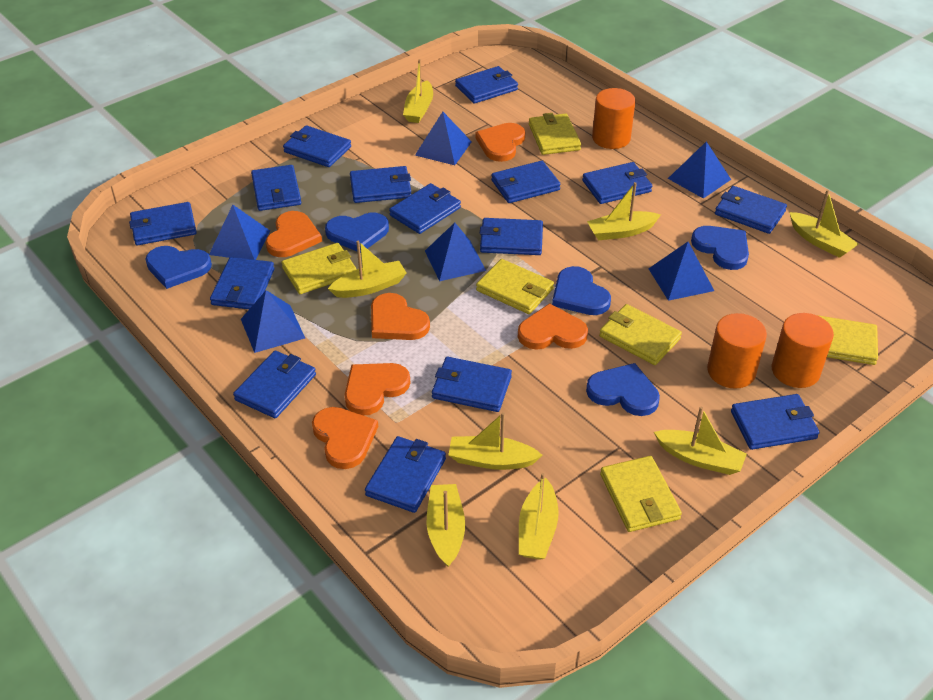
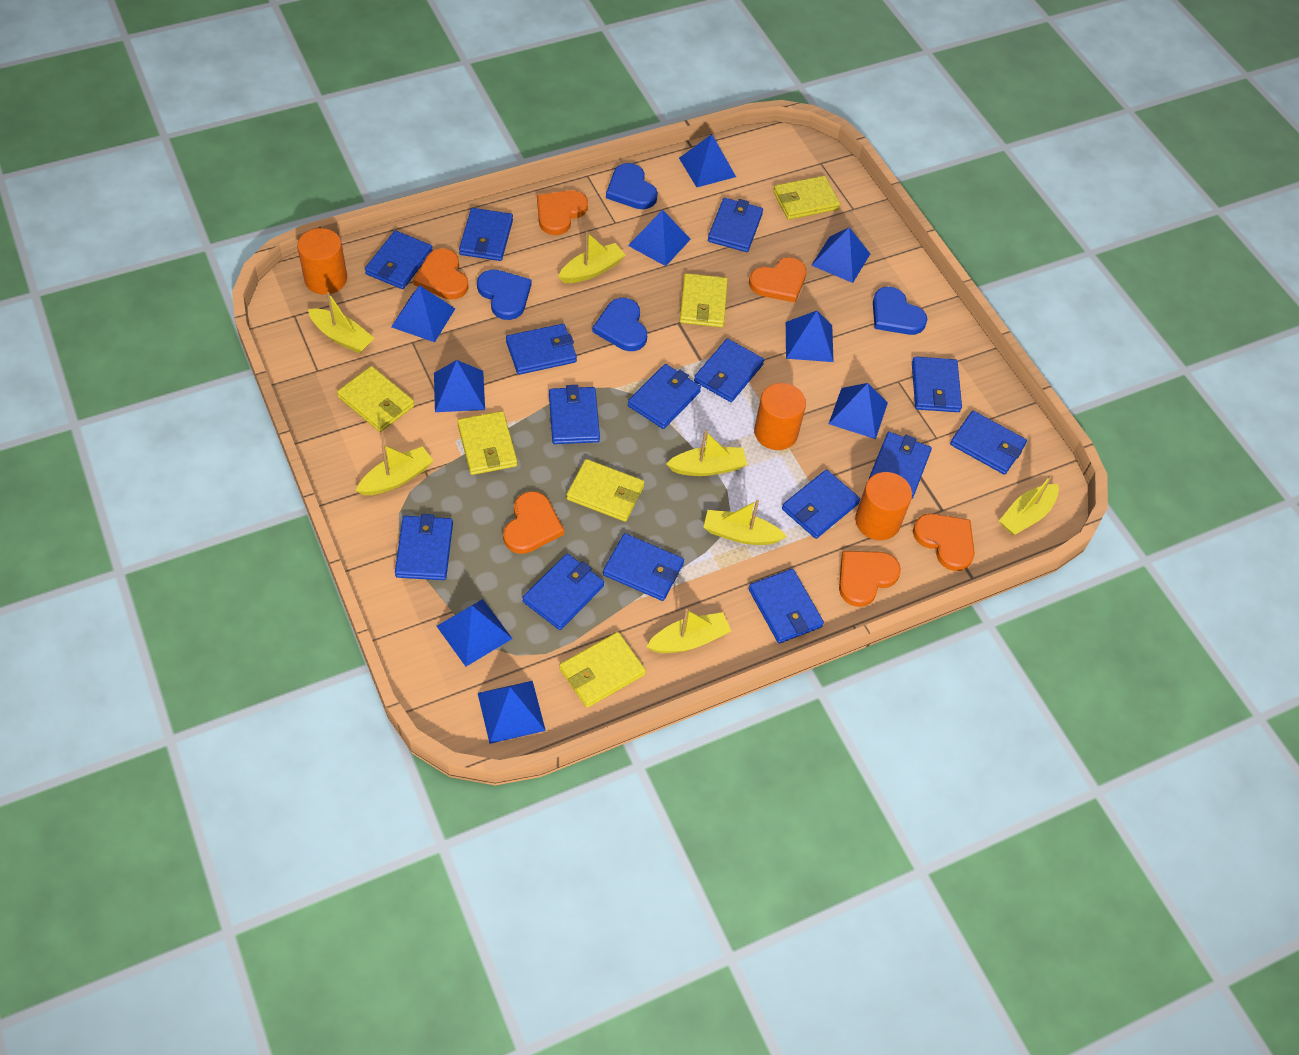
blue heart: 5 -> 4
blue pyramid: 6 -> 9
yellow boat: 8 -> 7

